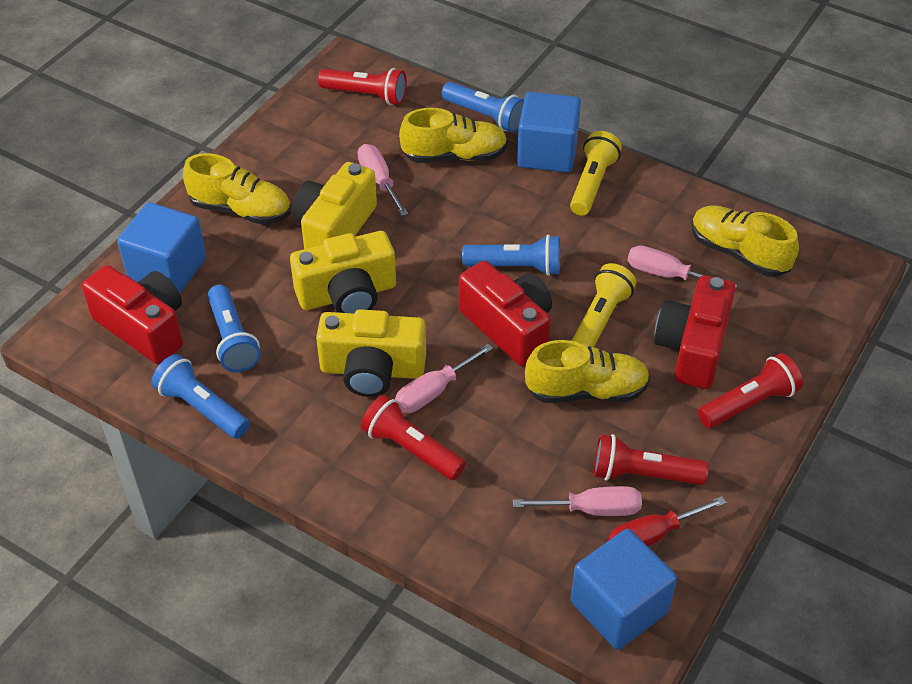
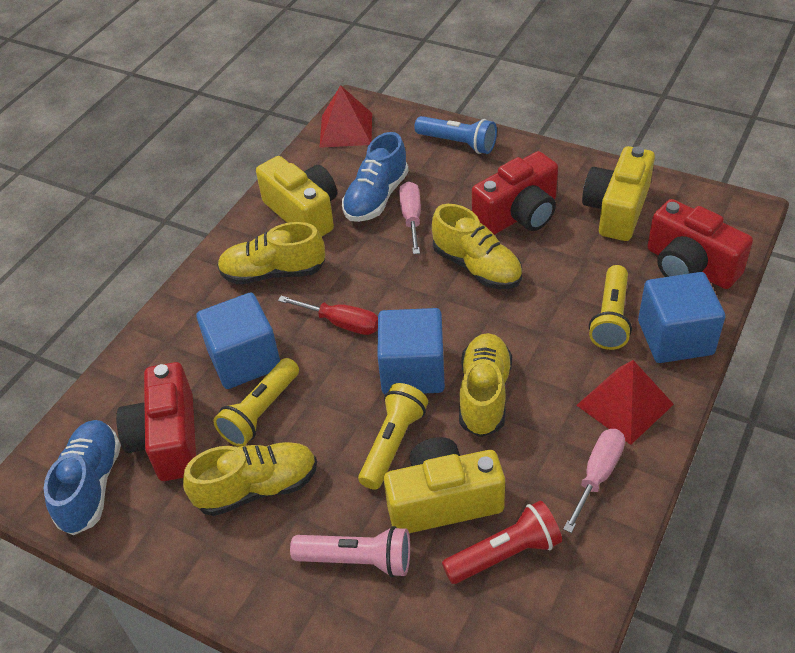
blue flashlight: 4 -> 1
blue shoe: 0 -> 2
pink flashlight: 0 -> 1
pink screwdriver: 4 -> 2
red flashlight: 4 -> 1
red pyramid: 0 -> 2
yellow flashlight: 2 -> 3

